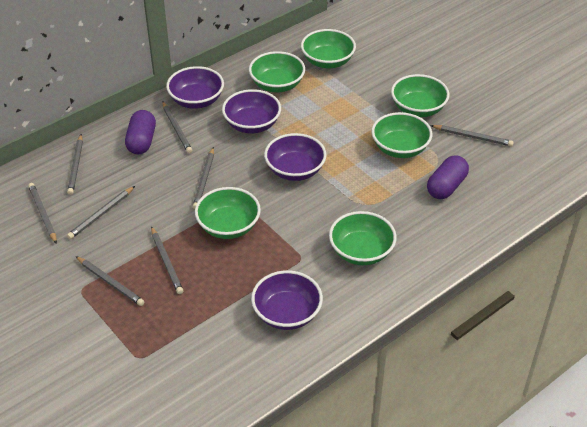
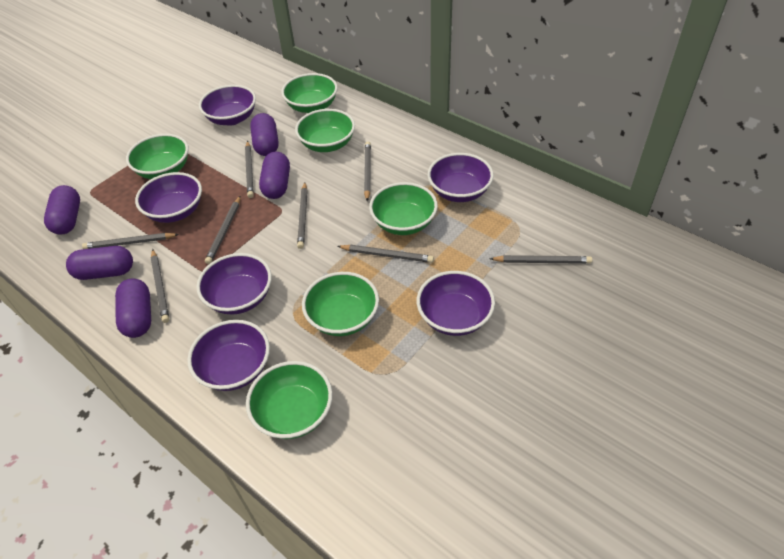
purple bowl: 4 -> 6
purple capsule: 2 -> 5

